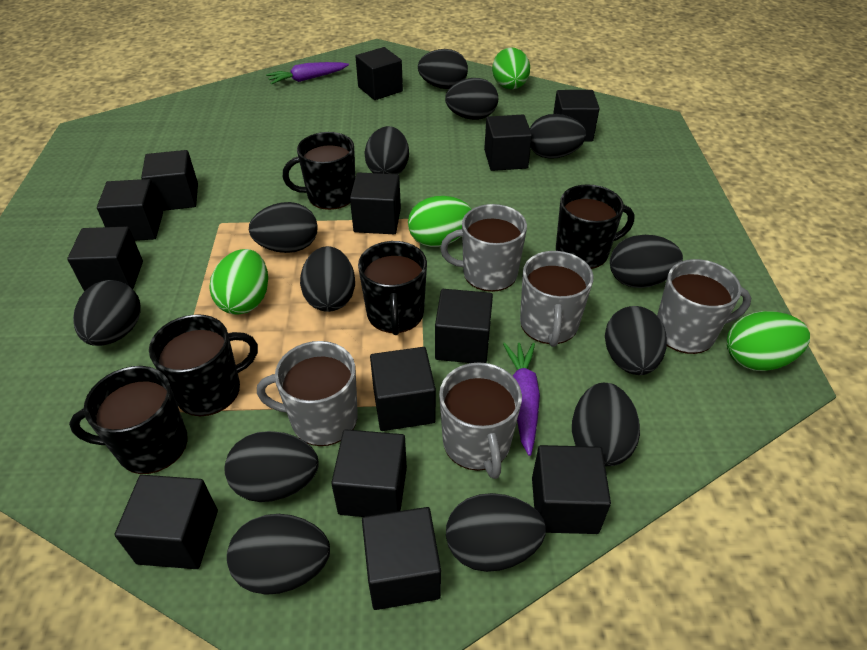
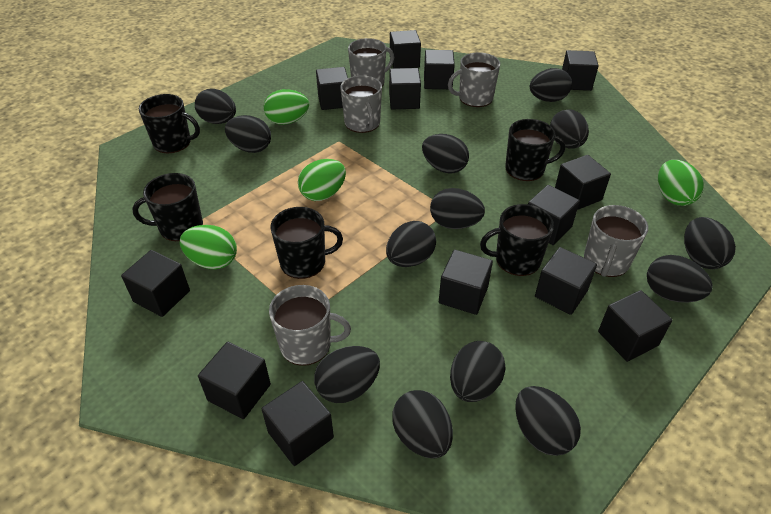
purple carrot: 2 -> 0

